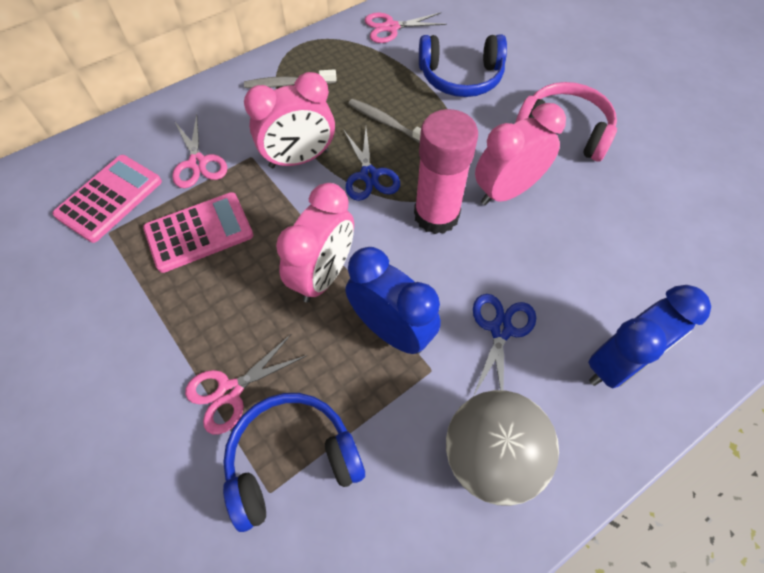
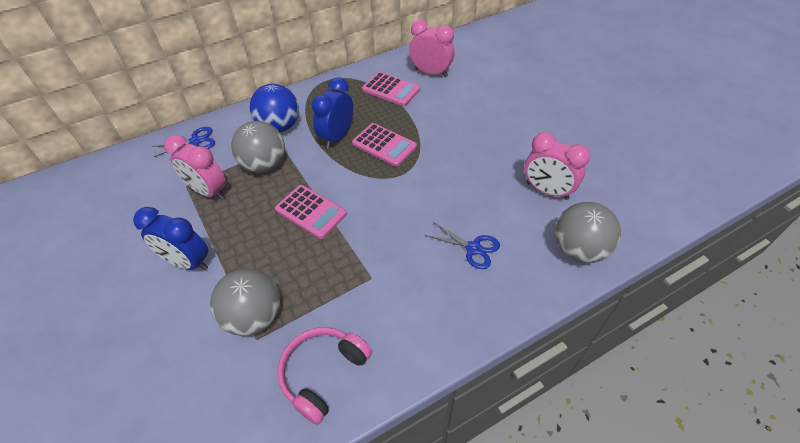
blue ball: 0 -> 1
blue headphones: 2 -> 0
grey ball: 1 -> 3
grey toothbrush: 2 -> 0
pink calculator: 2 -> 3
pink glue stick: 1 -> 0
pink scissors: 3 -> 0

